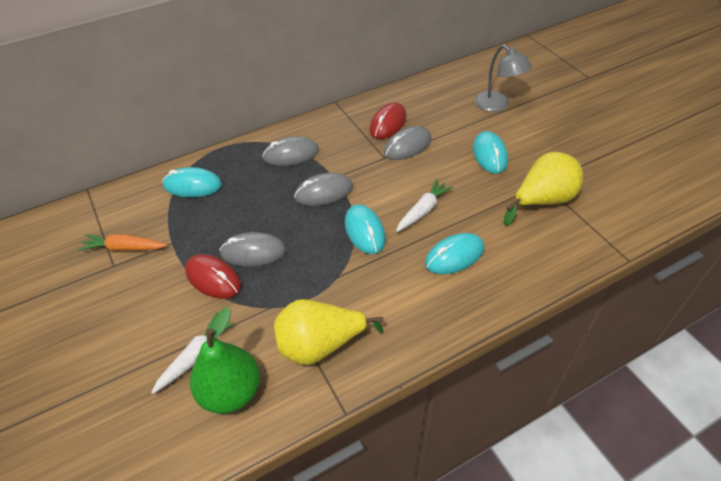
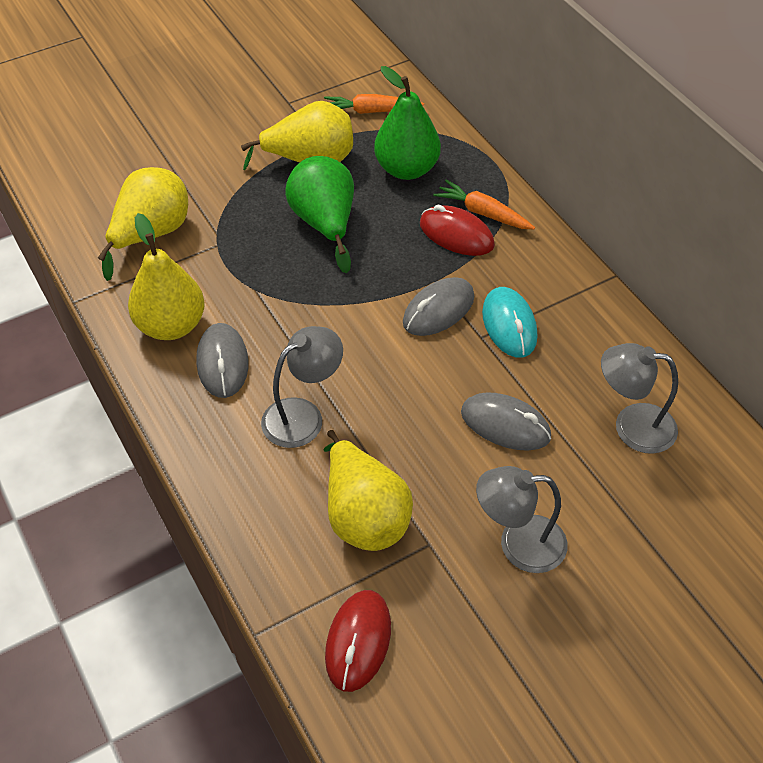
green pear: 1 -> 2
grey lamp: 1 -> 3
grey mouse: 4 -> 3
orange carrot: 1 -> 2
turquoise mouse: 4 -> 1
white carrot: 2 -> 0
yellow pear: 2 -> 4

